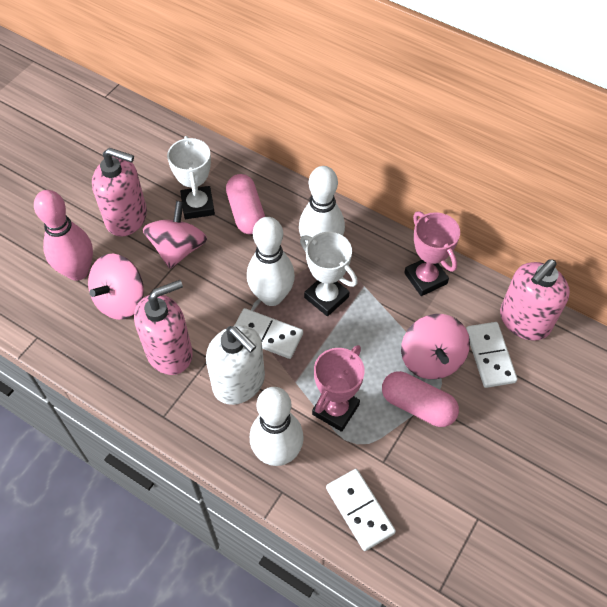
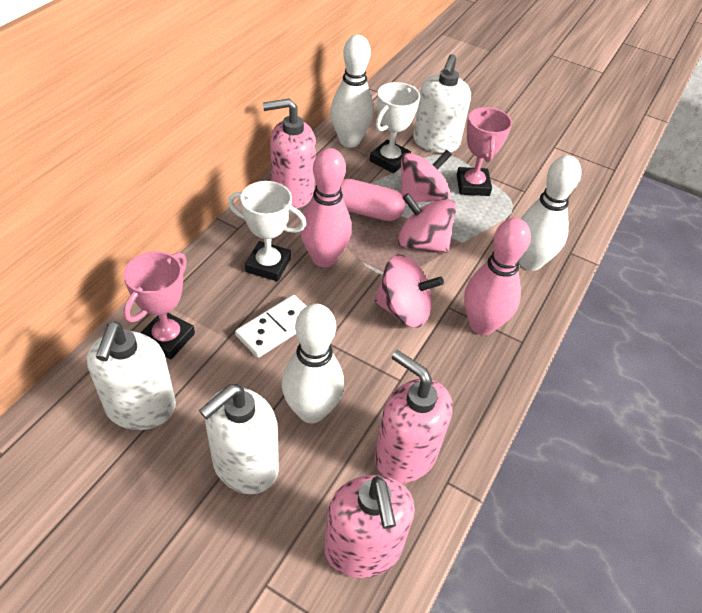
pink bowling pin: 1 -> 2
pink capsule: 2 -> 1
white domino: 3 -> 1
white soap dispenser: 1 -> 3

